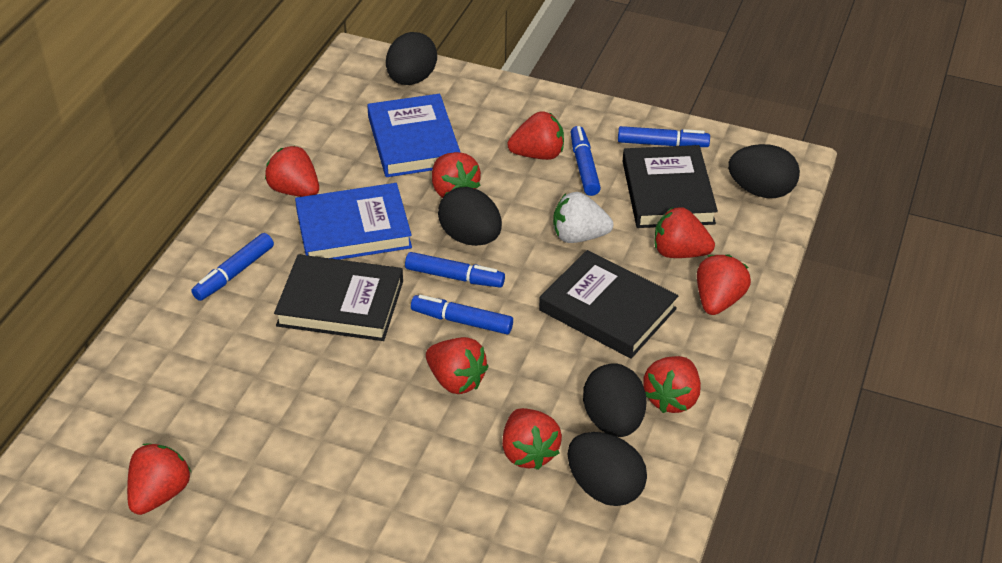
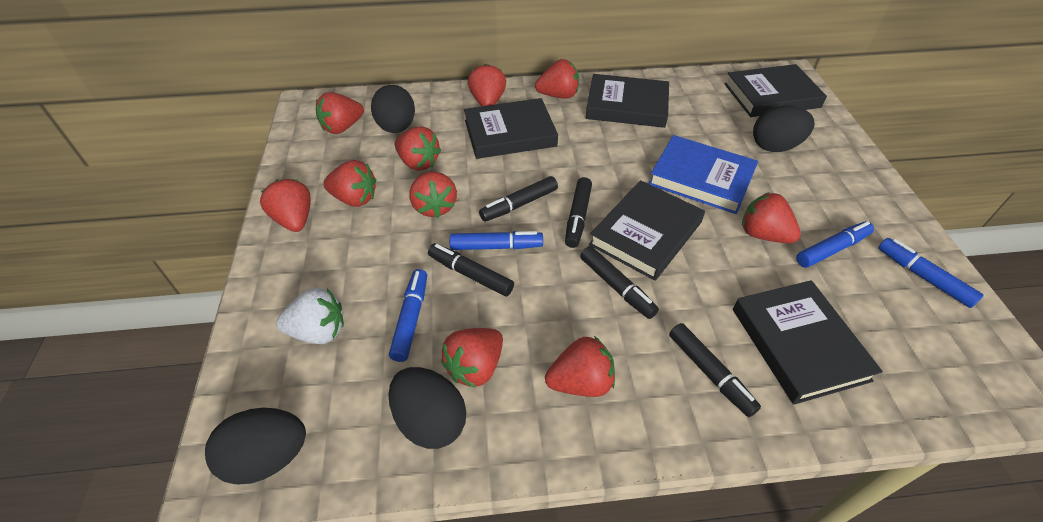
black book: 3 -> 5
black egg: 5 -> 4
black marker: 0 -> 5
blue book: 2 -> 1
blue marker: 5 -> 4
red strawberry: 9 -> 10

